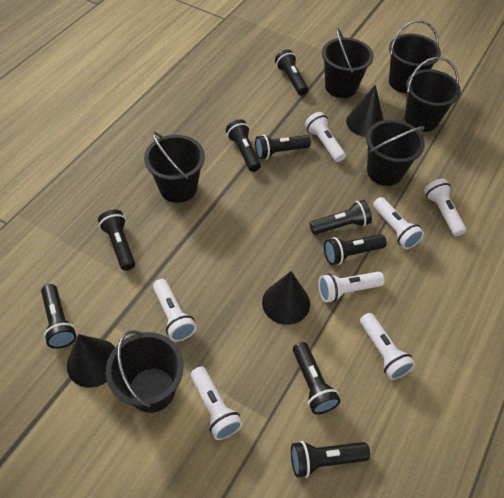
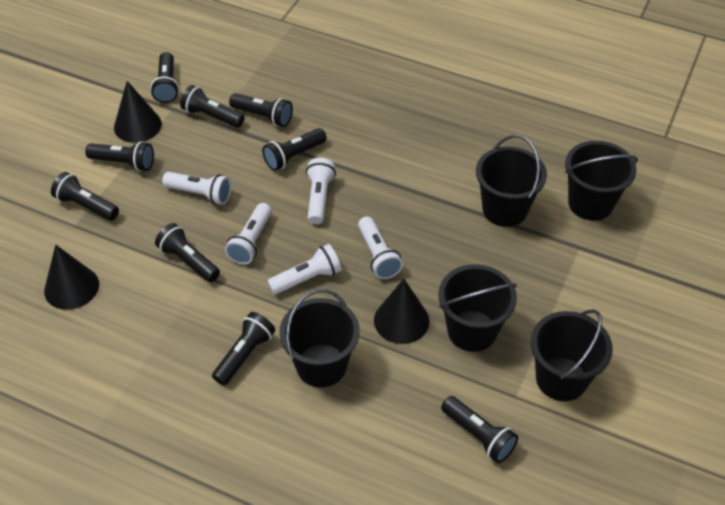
black bucket: 6 -> 5
white flashlight: 7 -> 5

